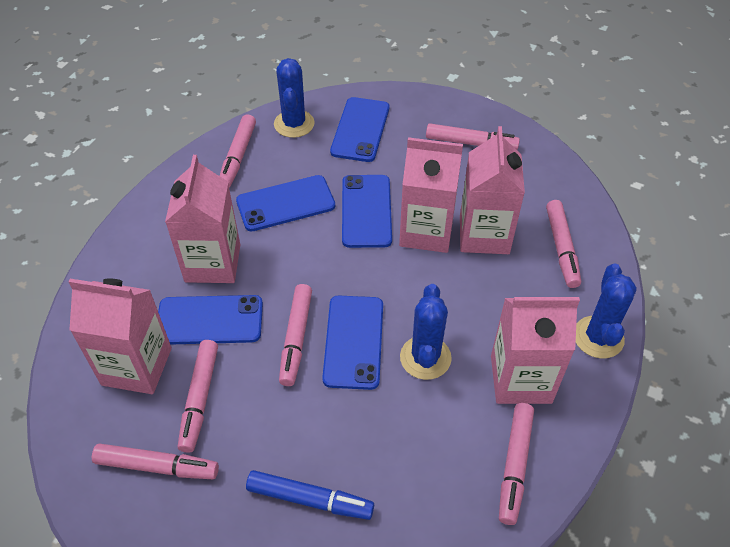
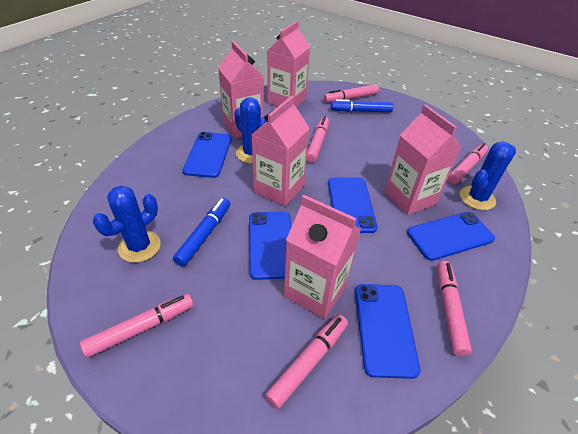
blue marker: 1 -> 2
pink marker: 7 -> 6

